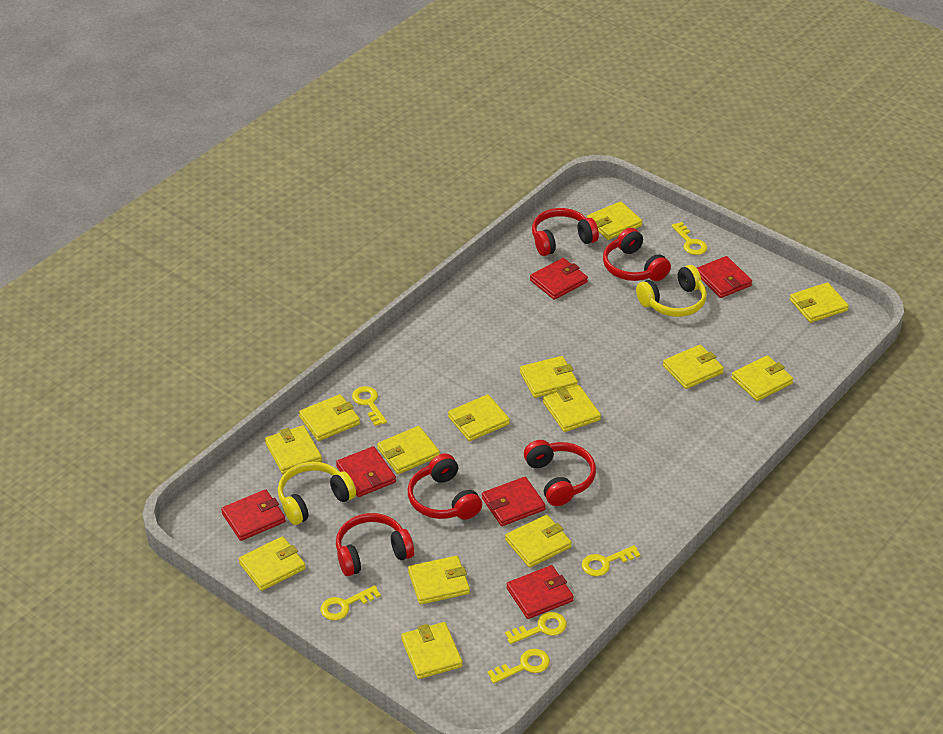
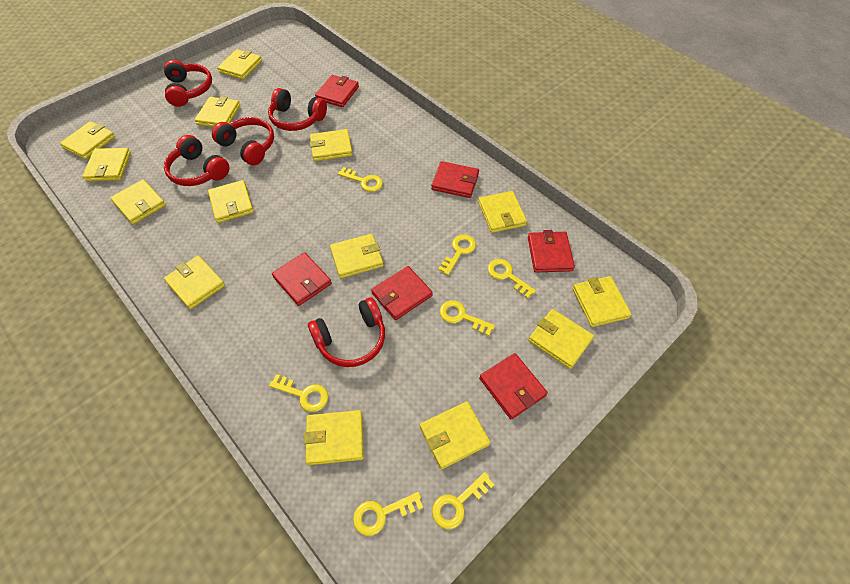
yellow headphones: 2 -> 0
yellow key: 6 -> 7

